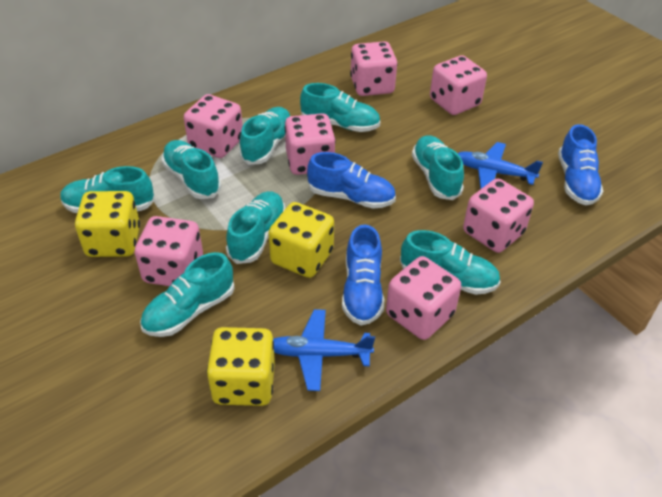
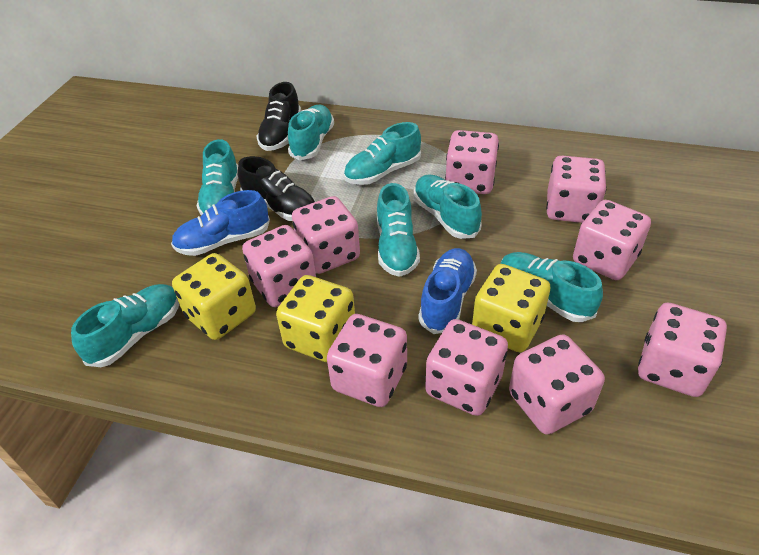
black shoe: 0 -> 2
blue plane: 2 -> 0
blue shoe: 3 -> 2
pink dice: 7 -> 9
turquoise shoe: 8 -> 7

